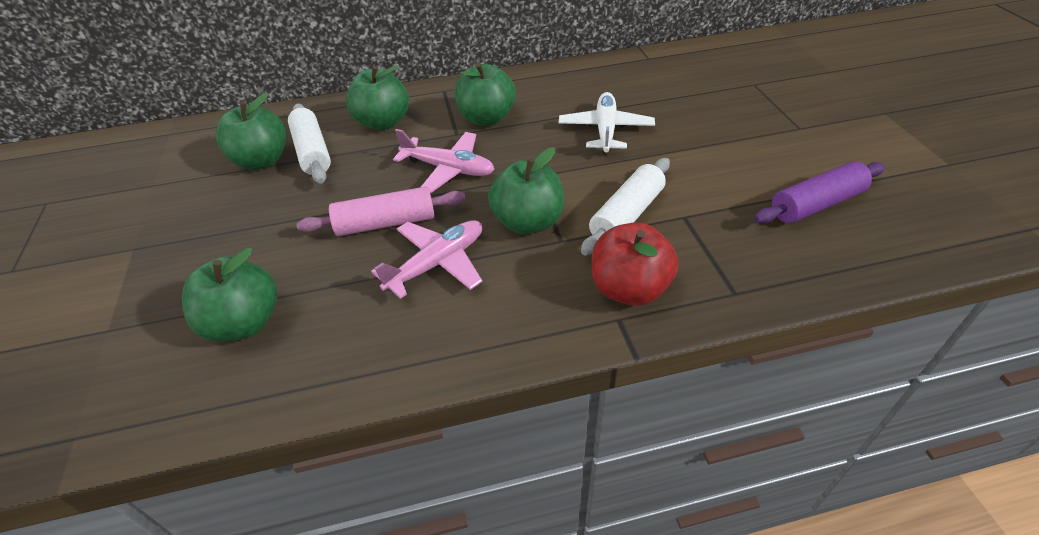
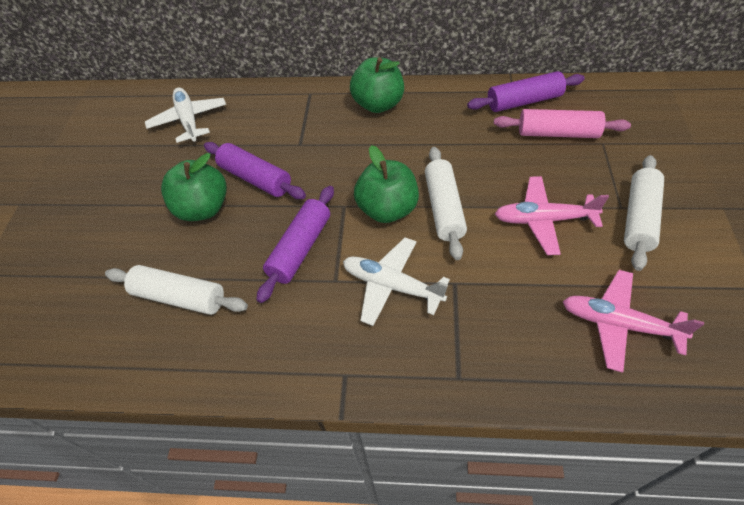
green apple: 5 -> 3
purple rolling pin: 1 -> 3
red apple: 1 -> 0
white plane: 1 -> 2
white rolling pin: 2 -> 3

